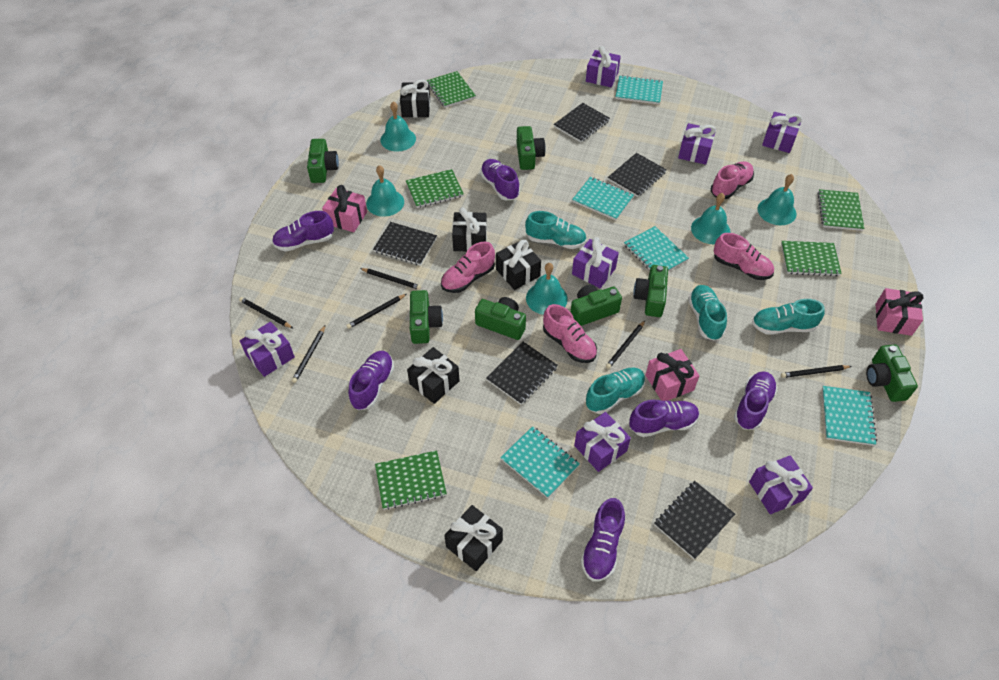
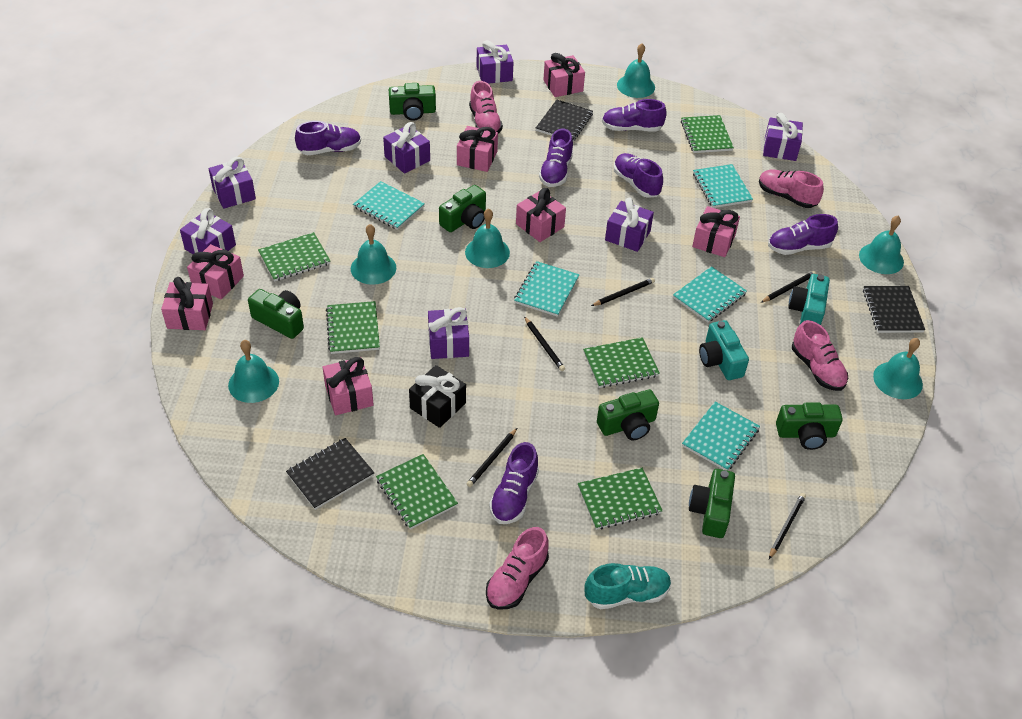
black gift: 5 -> 1
black notebook: 5 -> 3
black pencil: 6 -> 5
green camera: 7 -> 6
green notebook: 5 -> 6
pink gift: 3 -> 7
turquoise bell: 5 -> 6
turquoise camera: 0 -> 2
turquoise shoe: 4 -> 1

